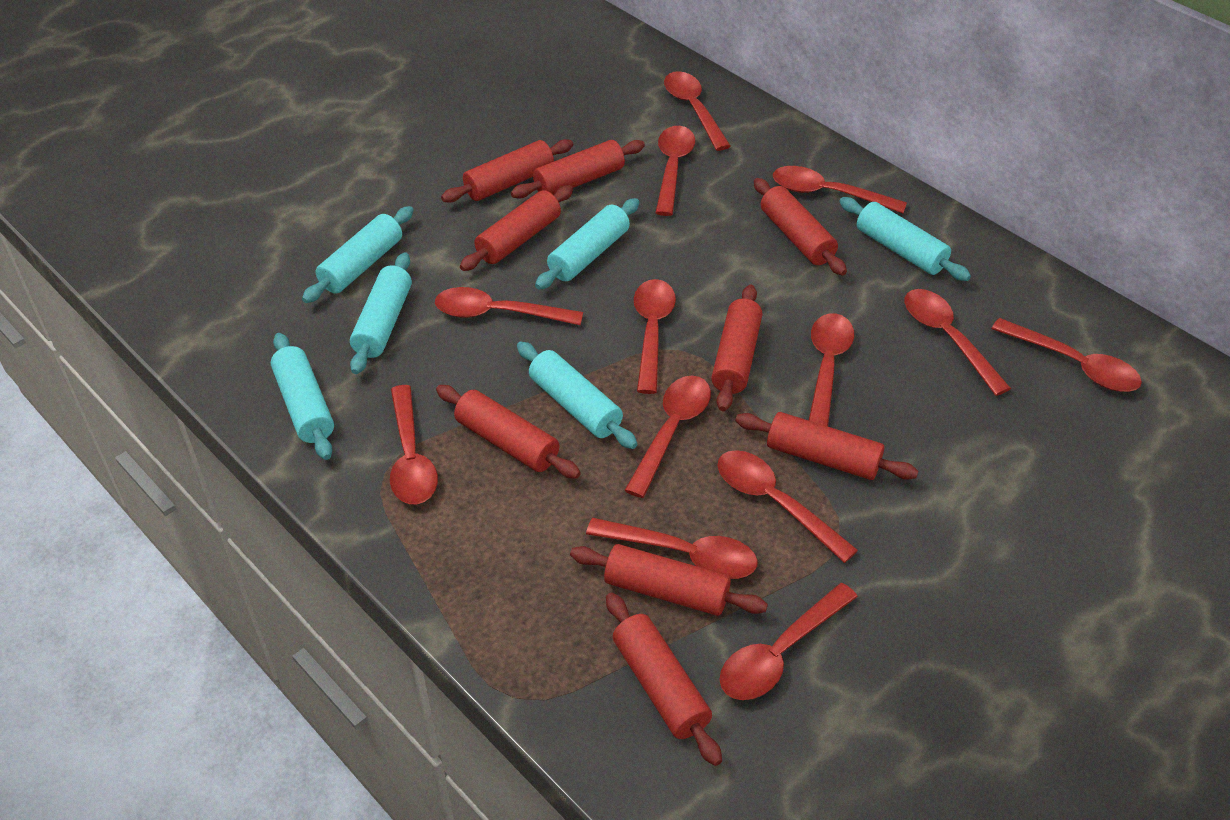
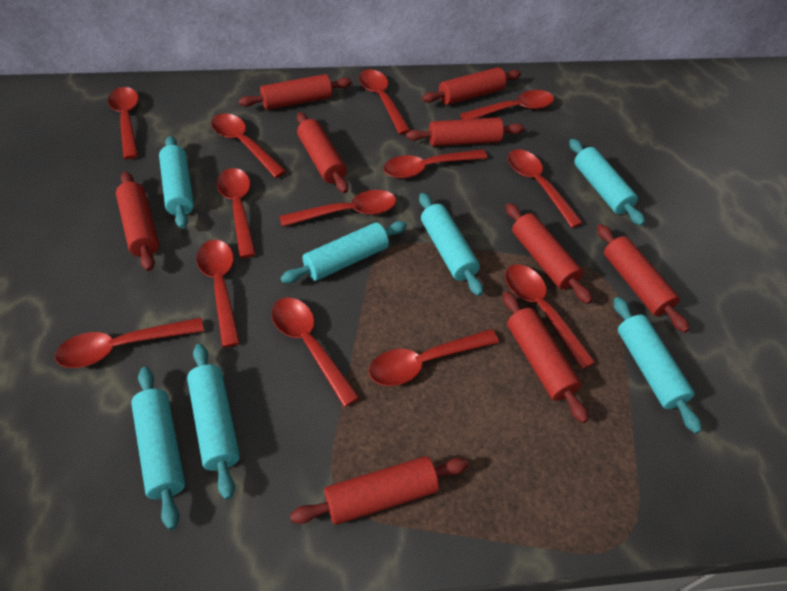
turquoise rolling pin: 6 -> 7

